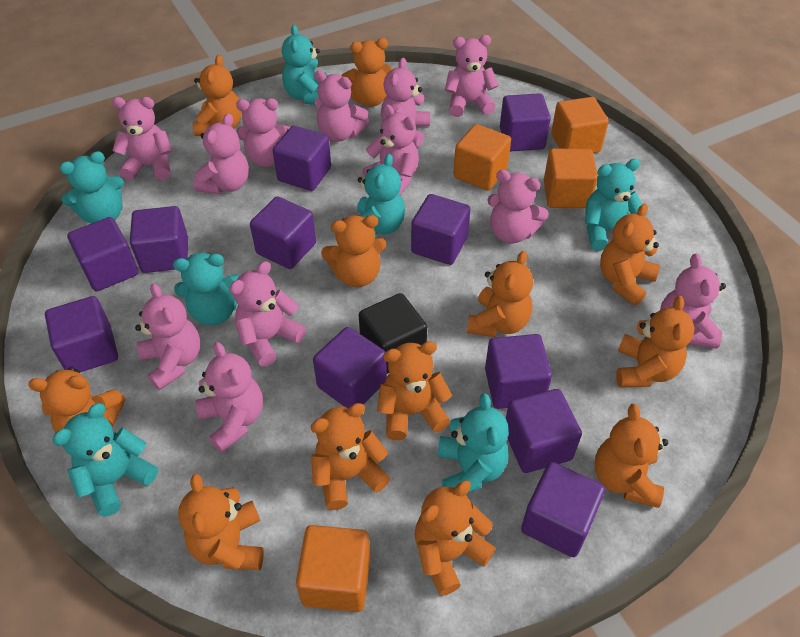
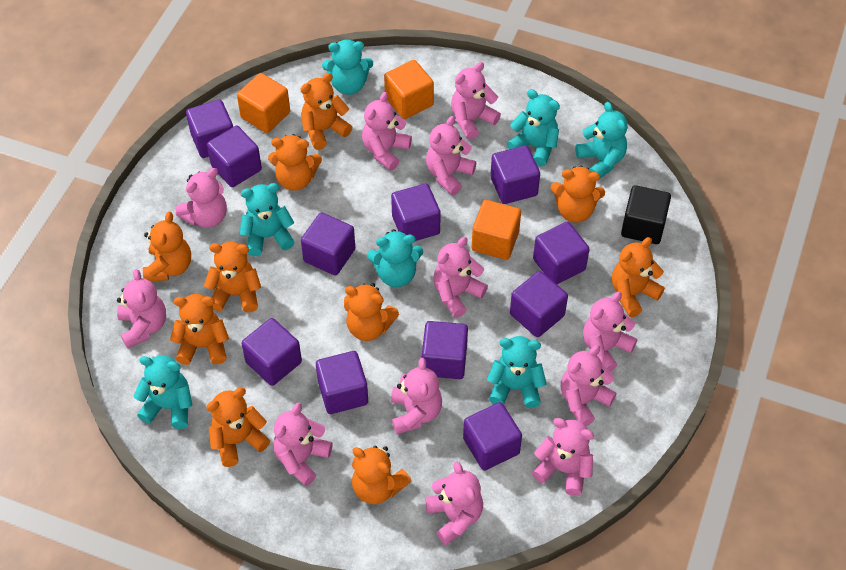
orange cube: 4 -> 3
orange teddy bear: 12 -> 10

